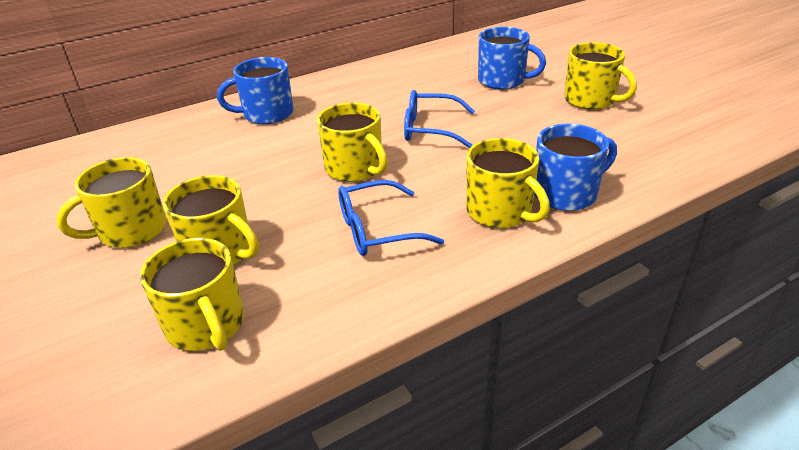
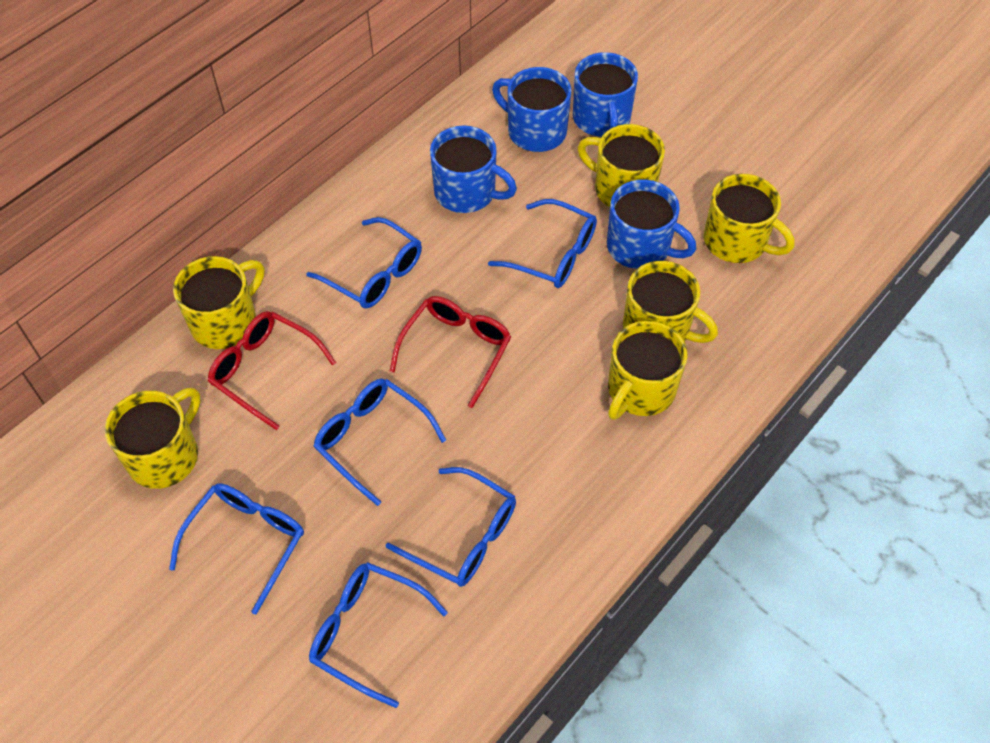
blue glasses: 2 -> 6
blue mug: 3 -> 4
red glasses: 0 -> 2

